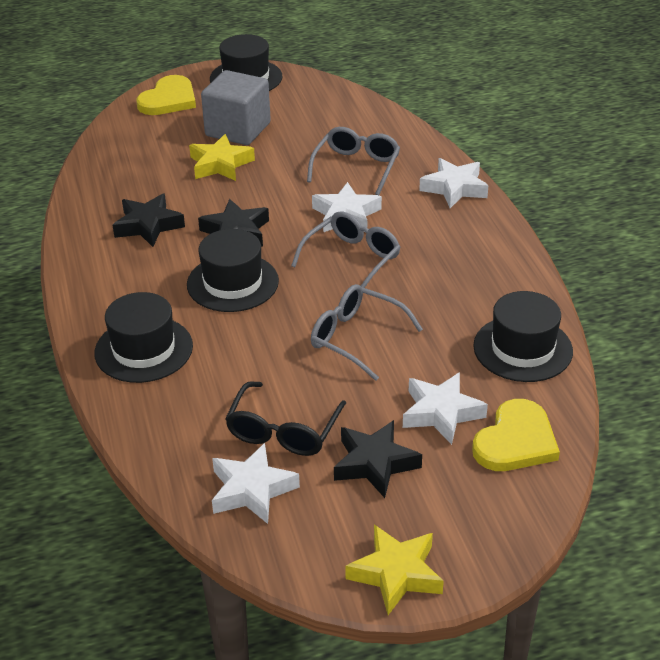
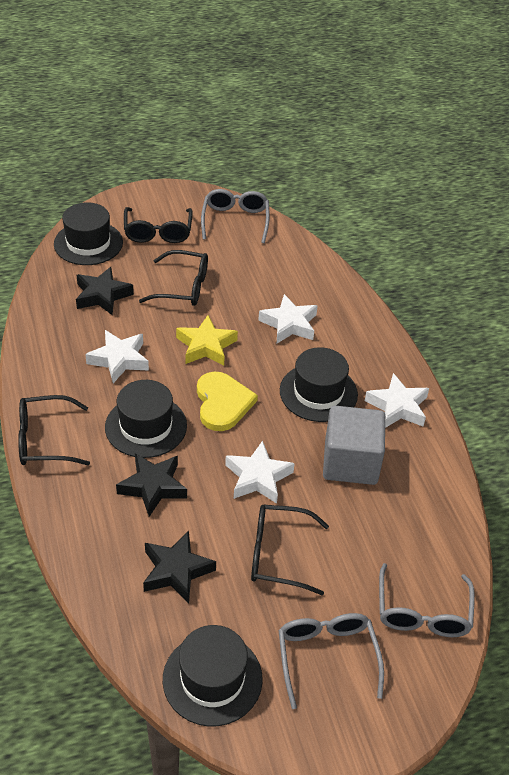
black glasses: 1 -> 4
yellow heart: 2 -> 1
yellow star: 2 -> 1

